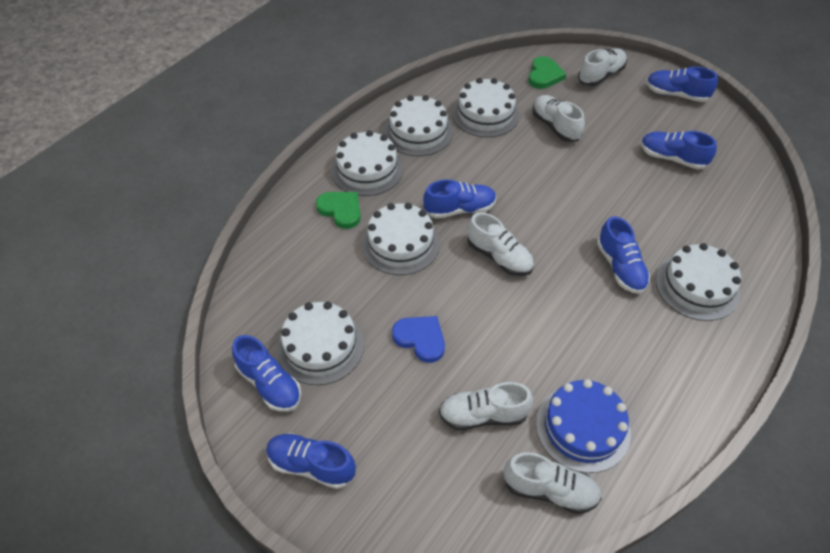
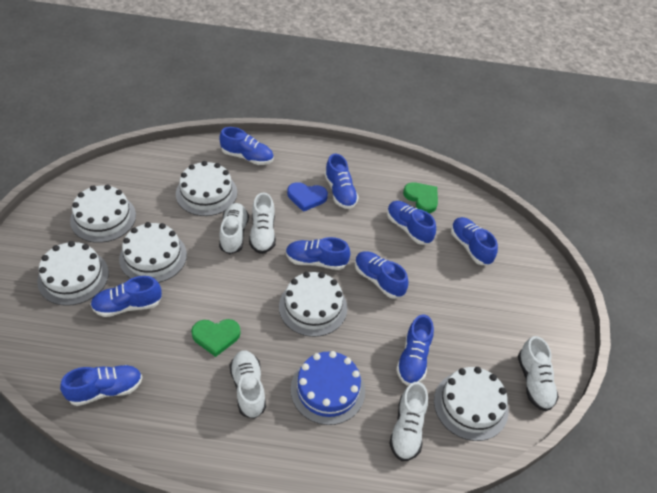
blue shoe: 6 -> 9

